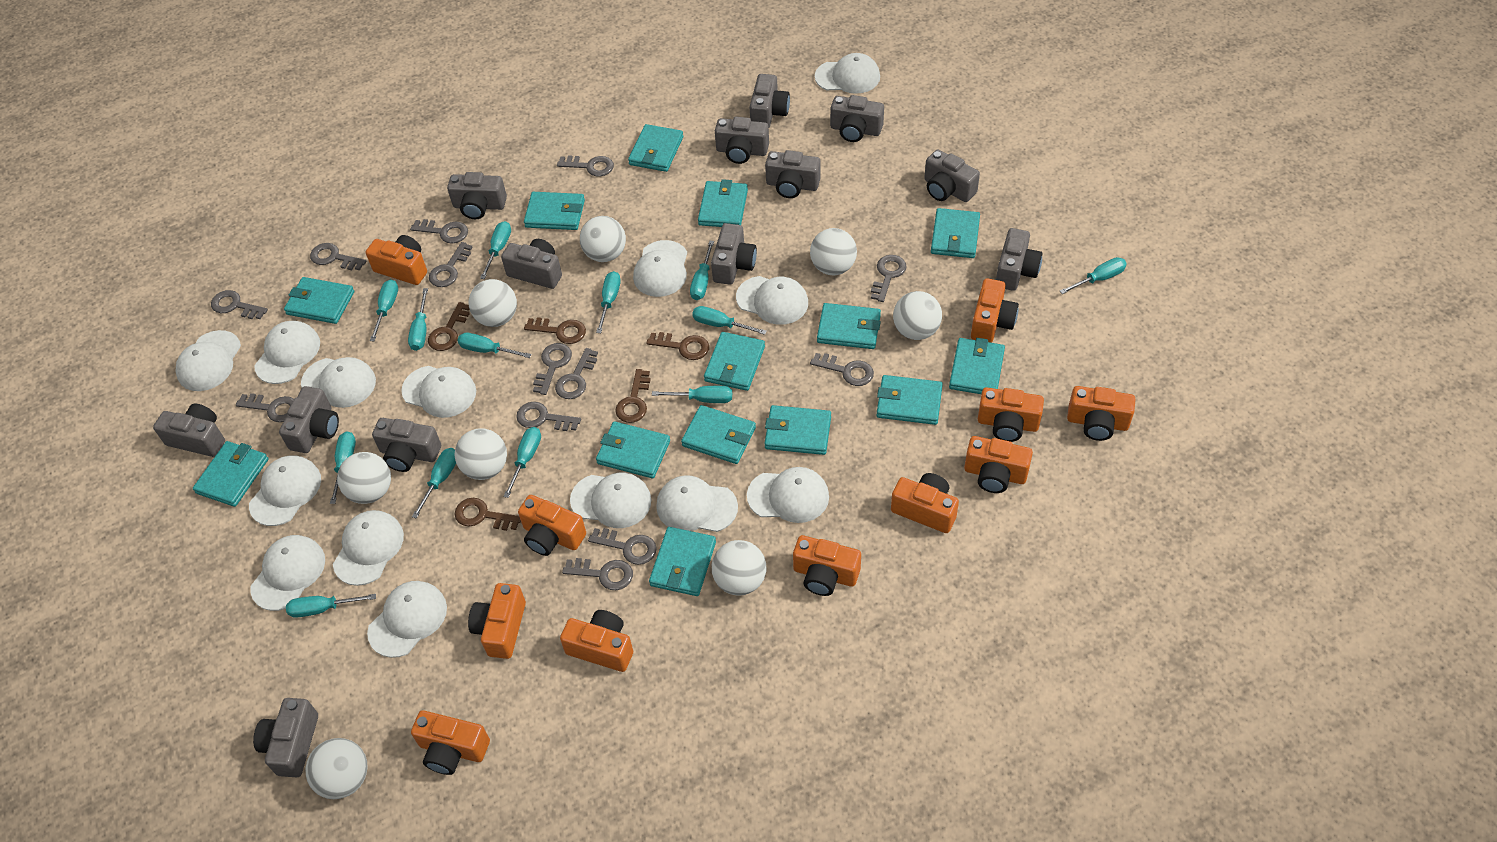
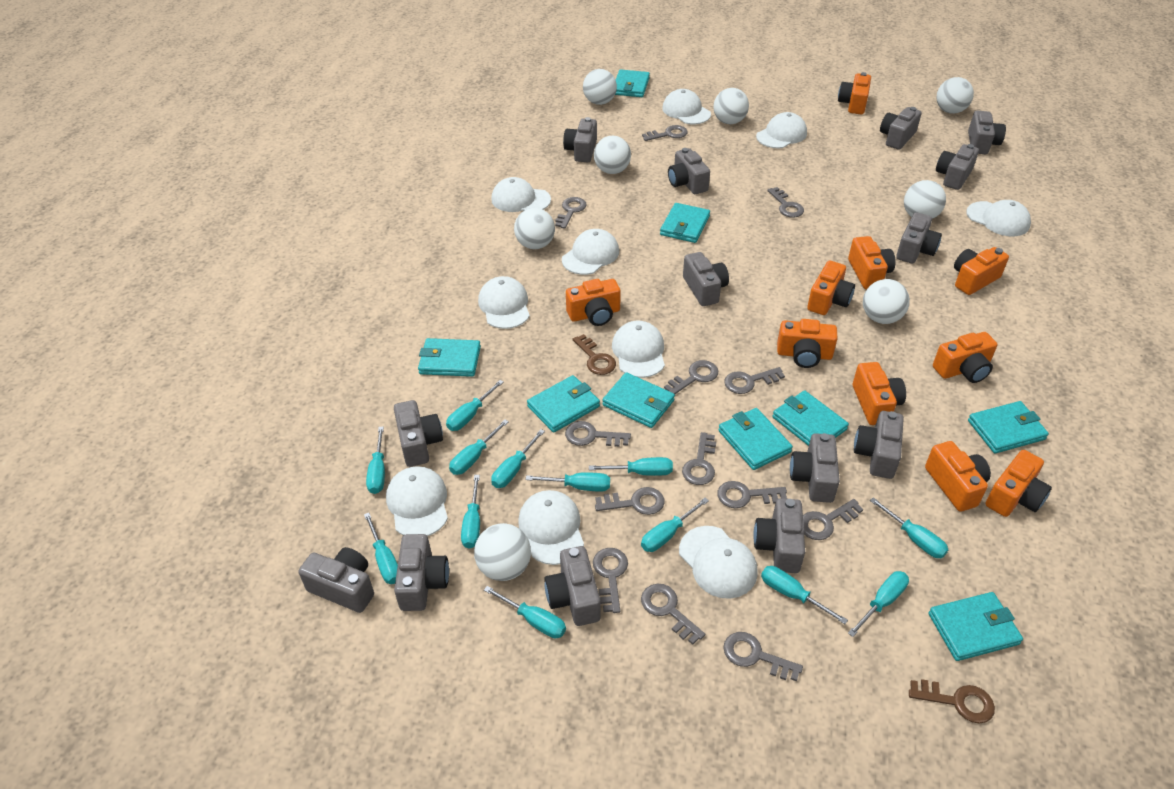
brown key: 5 -> 2
grey camera: 13 -> 14
orange camera: 11 -> 10
turquoise wallet: 14 -> 9
white cap: 14 -> 10

